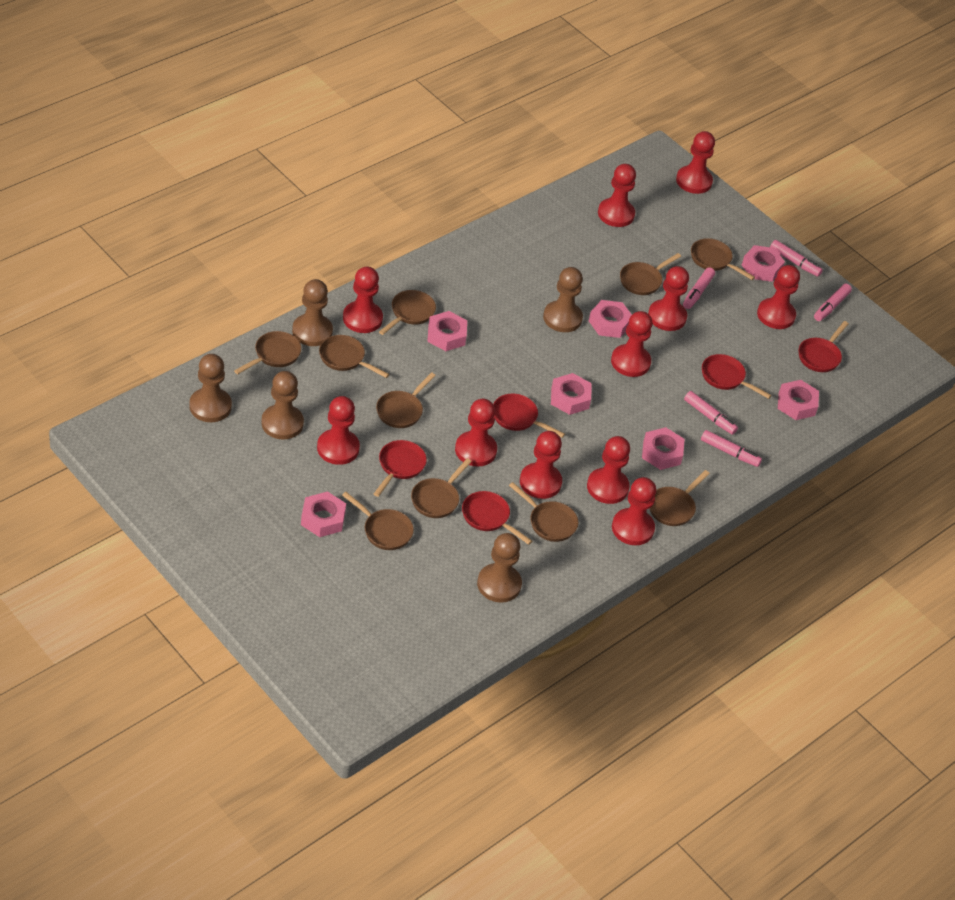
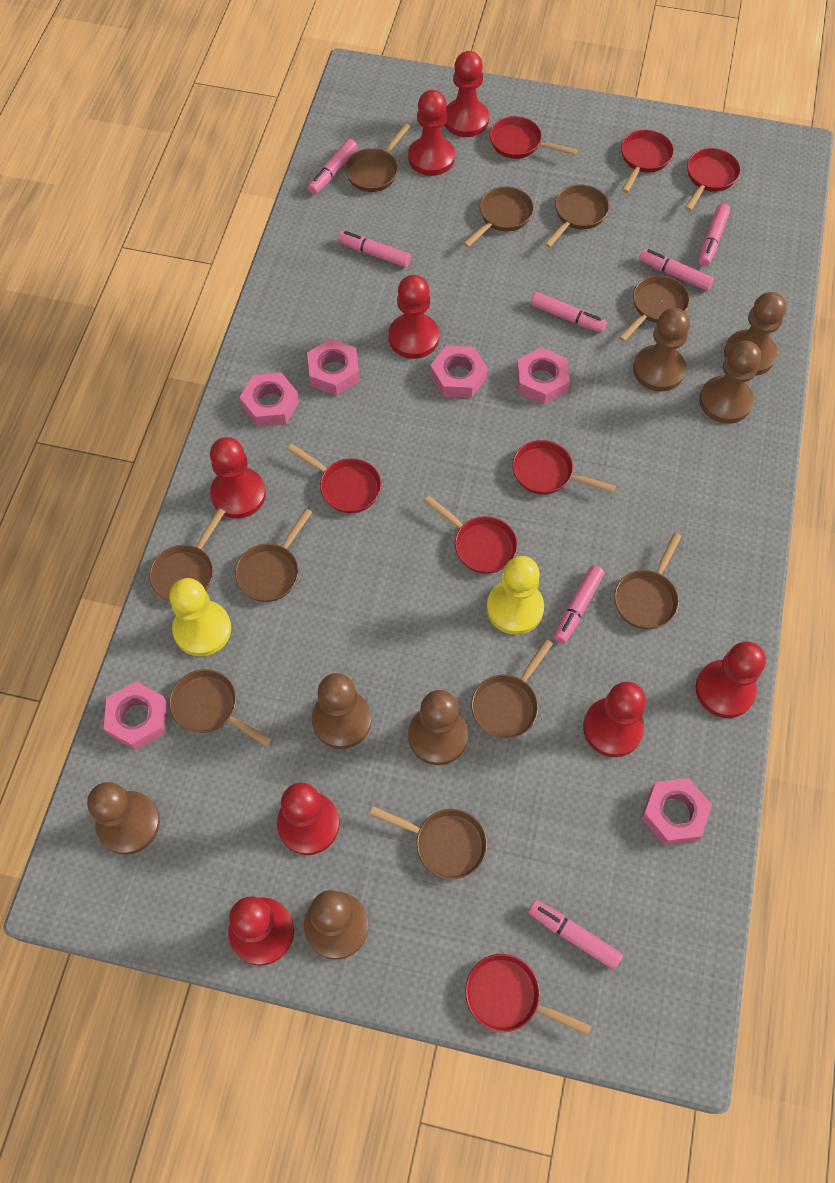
brown pawn: 5 -> 7
pink marker: 5 -> 7
pink nut: 7 -> 6
red pan: 5 -> 7
red pawn: 11 -> 8
yellow pawn: 0 -> 2

